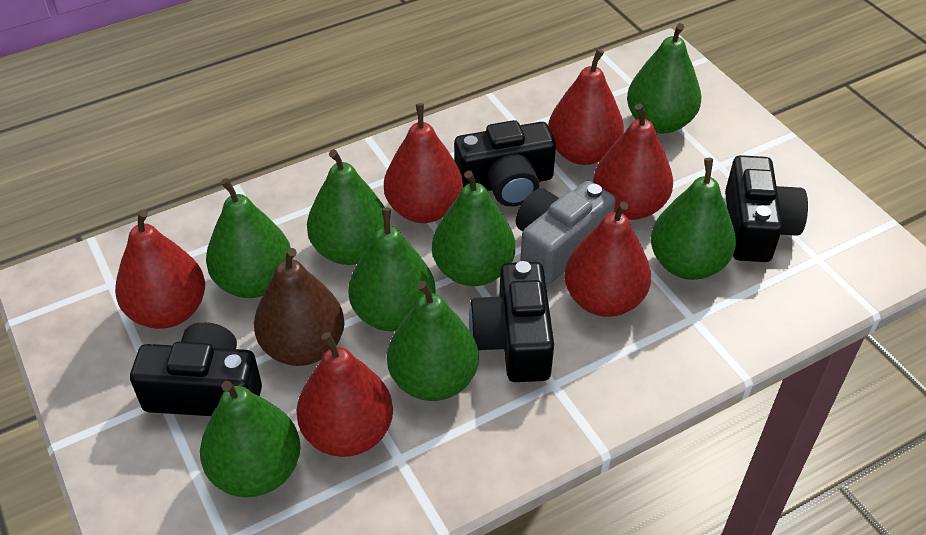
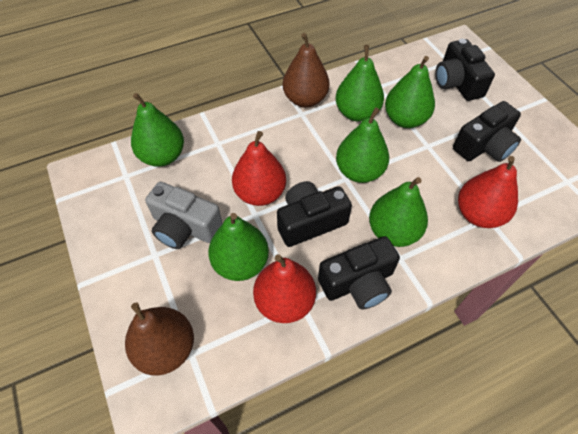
brown pear: 1 -> 2
green pear: 8 -> 6
red pear: 6 -> 3

